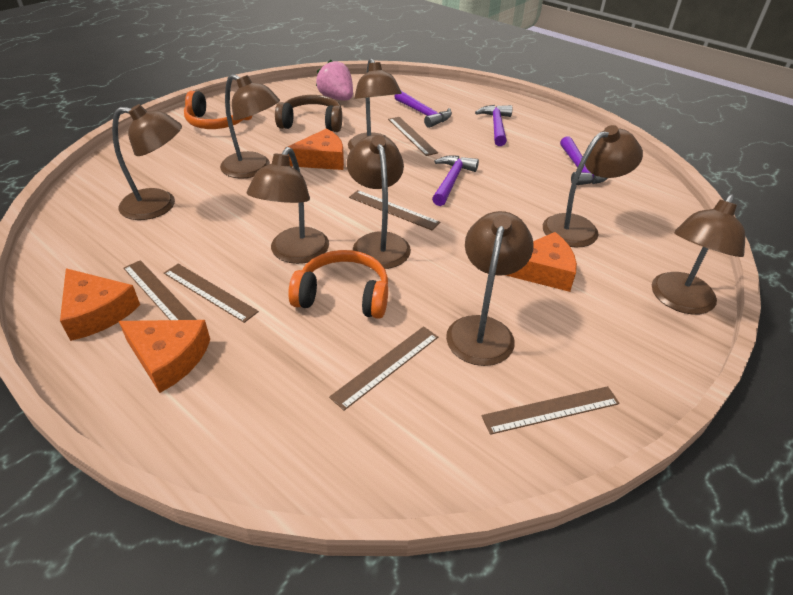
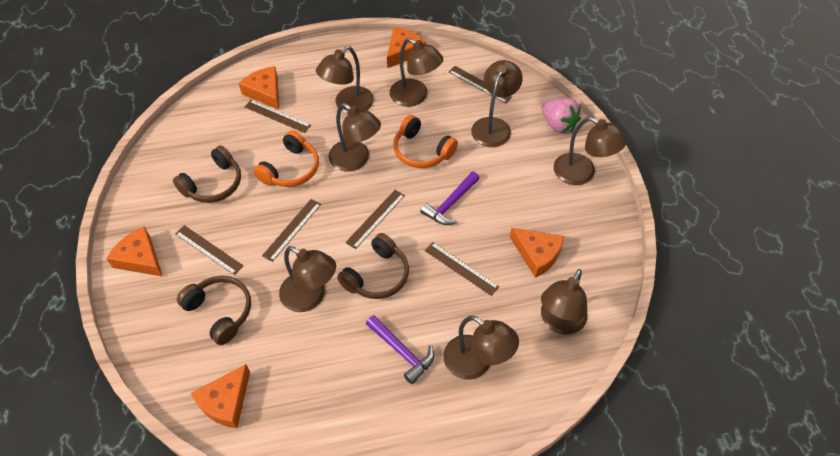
brown headphones: 1 -> 3
orange cheese: 4 -> 5
purple hammer: 4 -> 2

